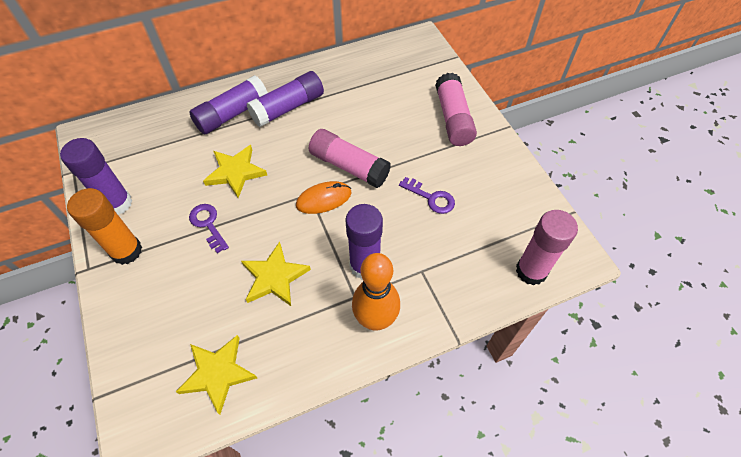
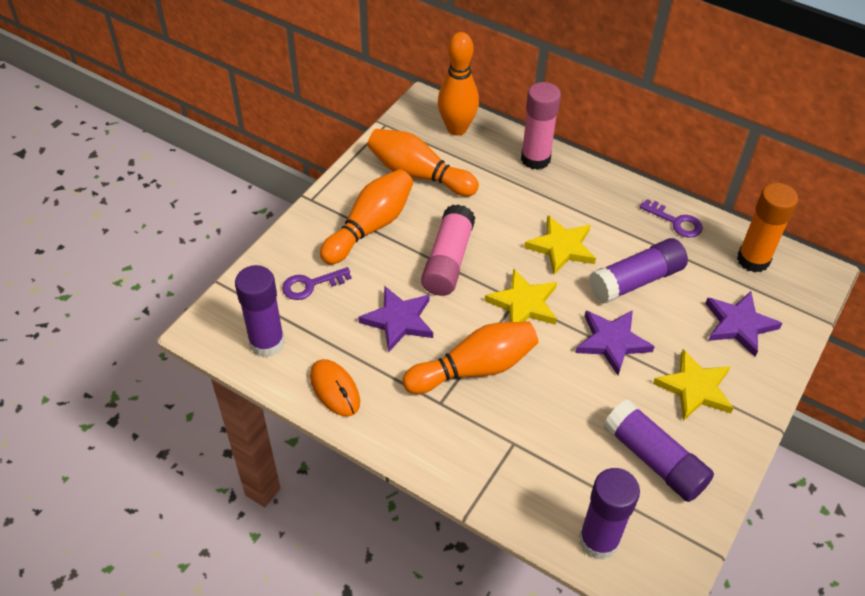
orange bowling pin: 1 -> 4
pink glue stick: 3 -> 2
purple star: 0 -> 3

